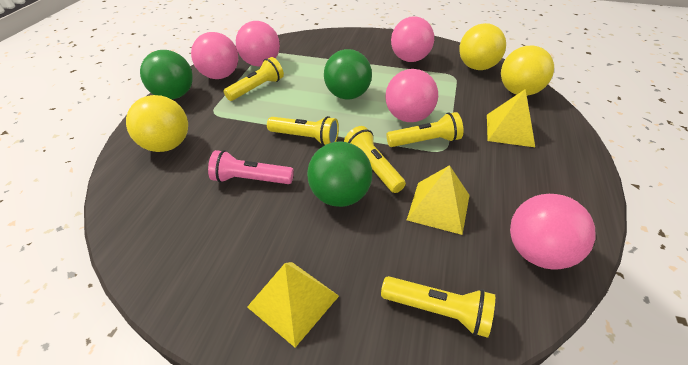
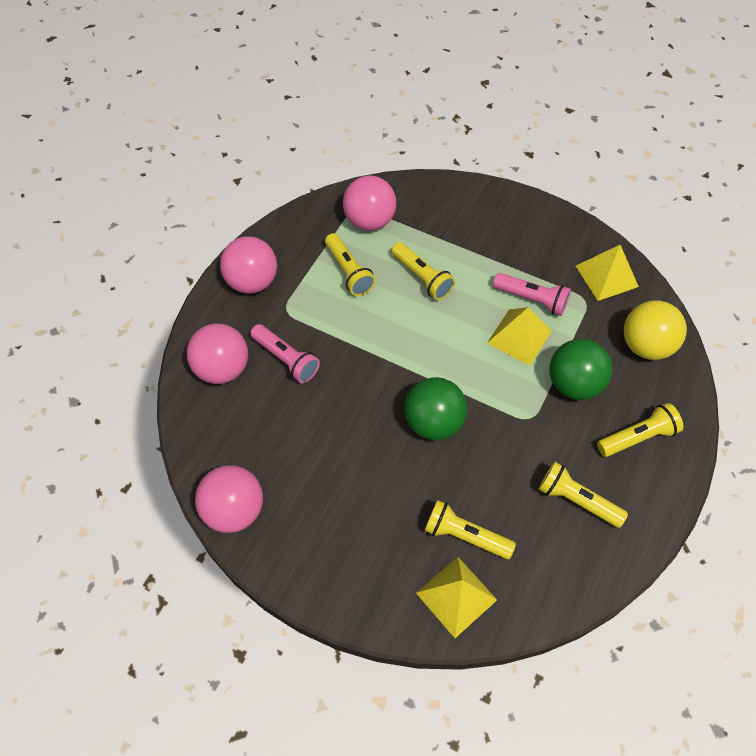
green ball: 3 -> 2
pink ball: 5 -> 4
pink flashlight: 1 -> 2
yellow ball: 3 -> 1

